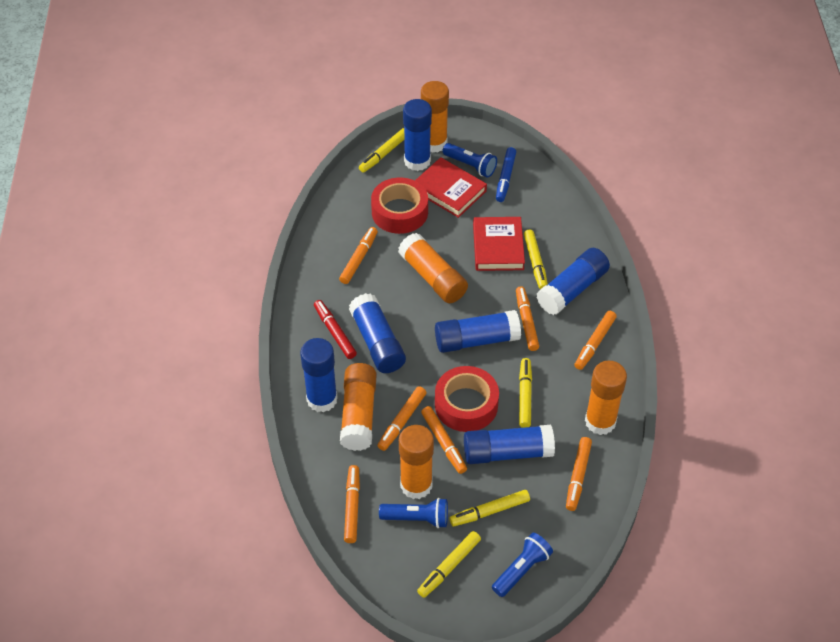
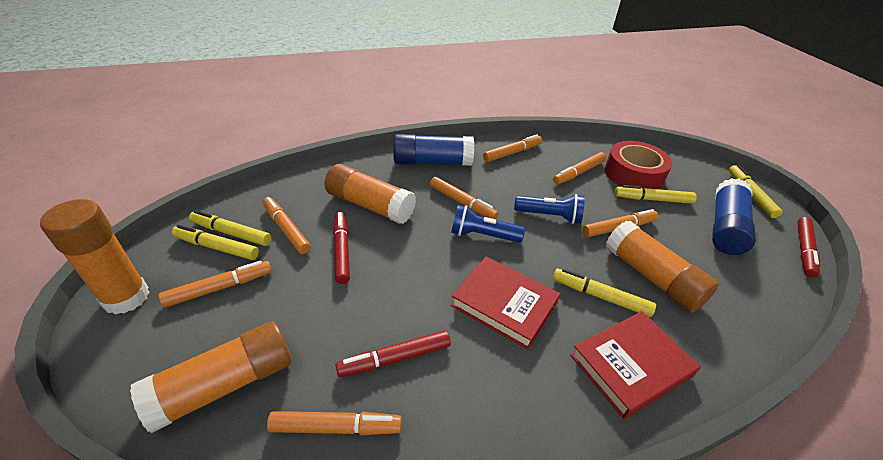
blue flashlight: 3 -> 2
blue glue stick: 6 -> 2
blue marker: 1 -> 0
orange glue stick: 5 -> 4
red marker: 1 -> 3
red tape: 2 -> 1

